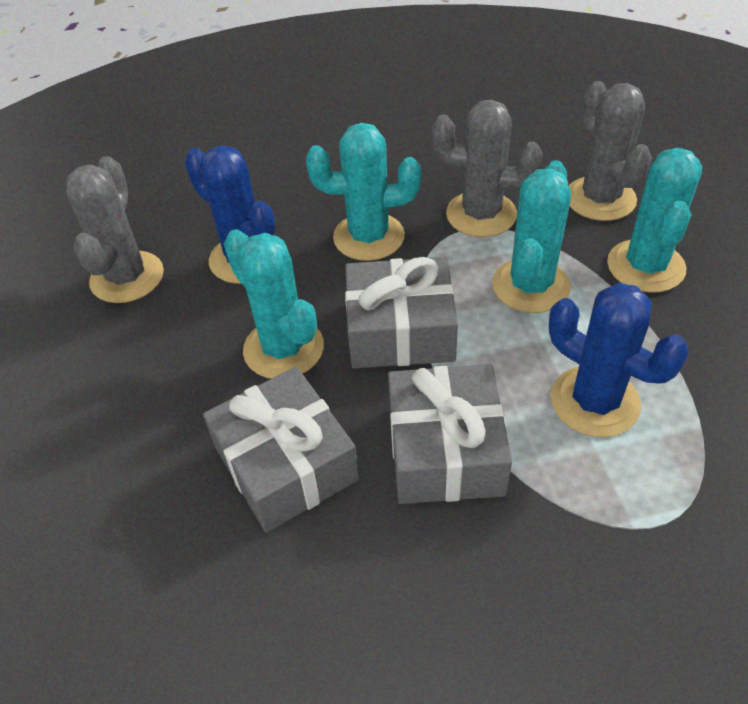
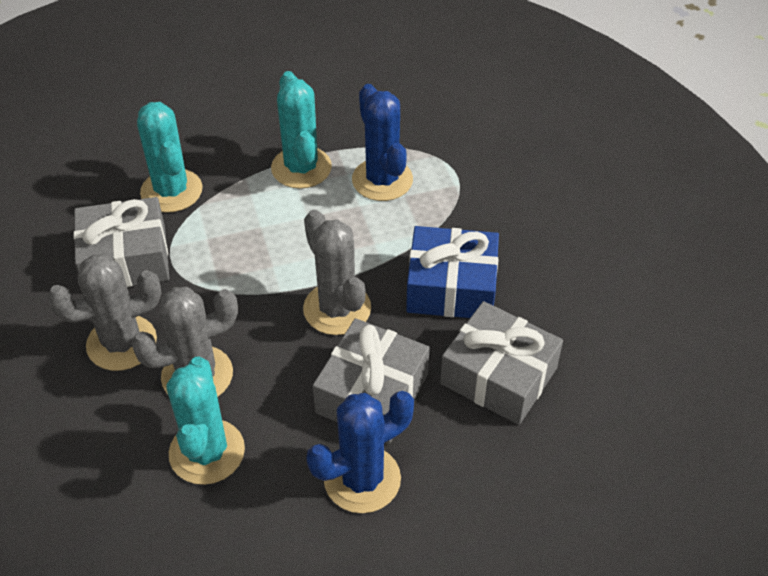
blue gift: 0 -> 1
turquoise cactus: 4 -> 3

